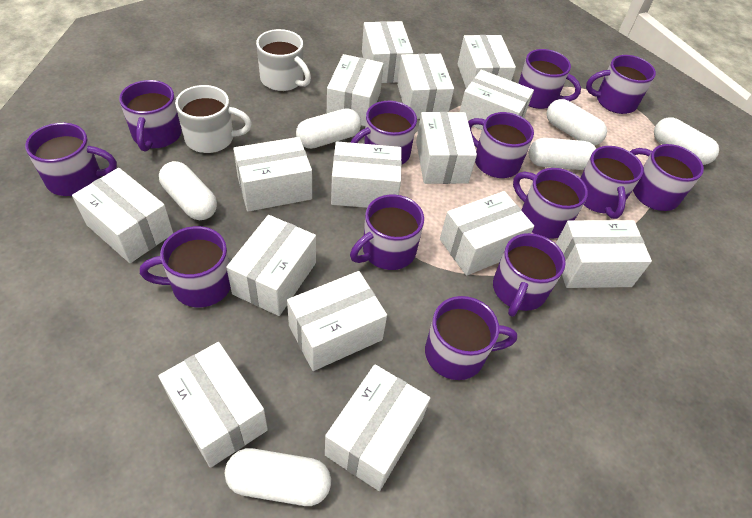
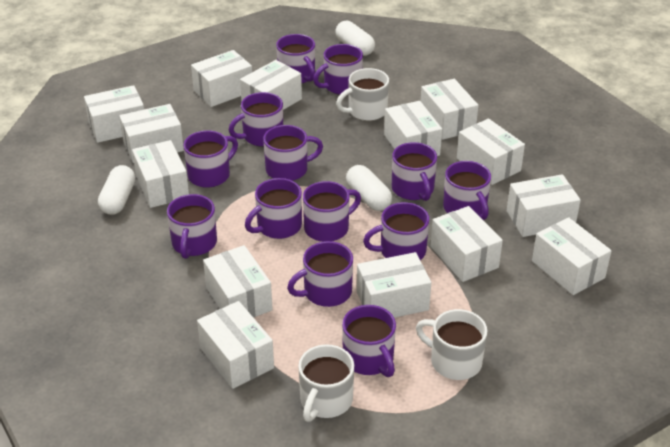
white box: 15 -> 14
white capsule: 6 -> 3
white mug: 2 -> 3

